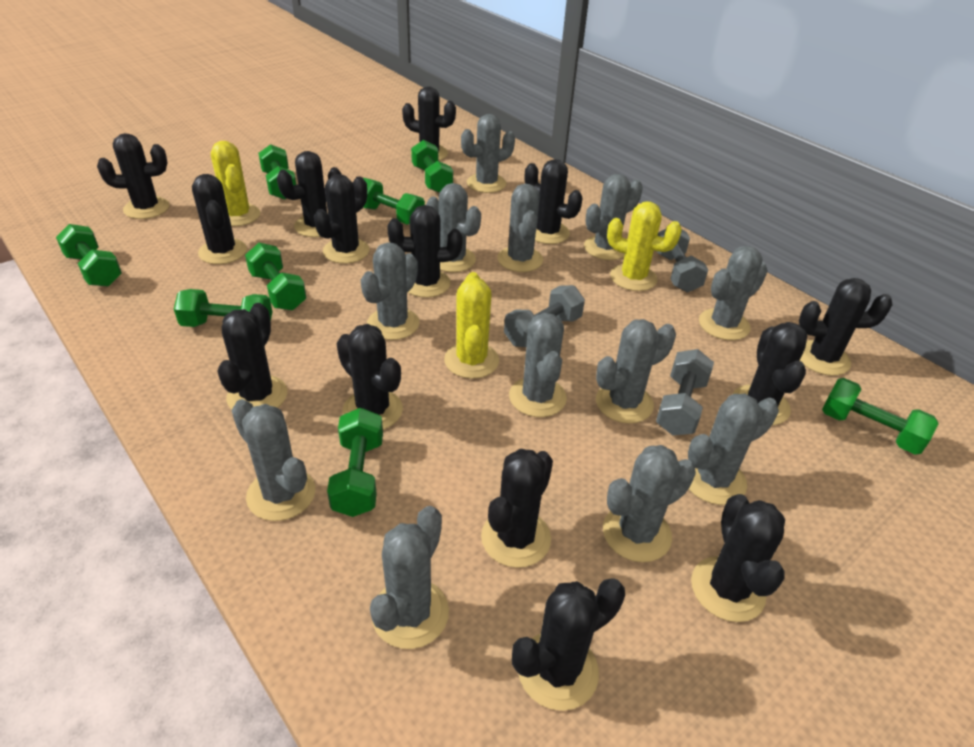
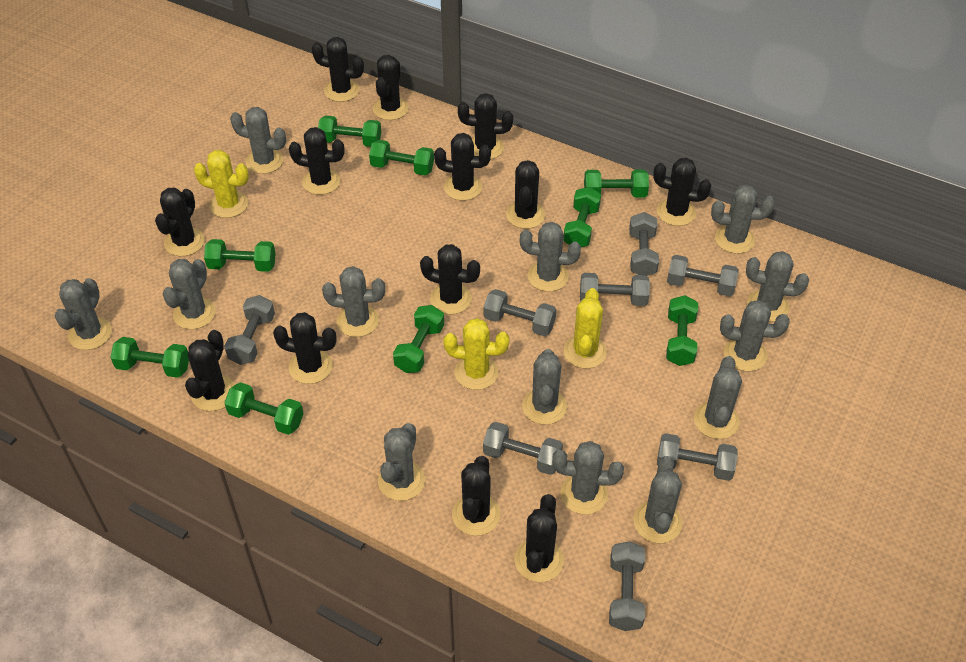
black cactus: 14 -> 13
green dumbbell: 8 -> 9
grey cactus: 12 -> 13
grey dumbbell: 3 -> 8

